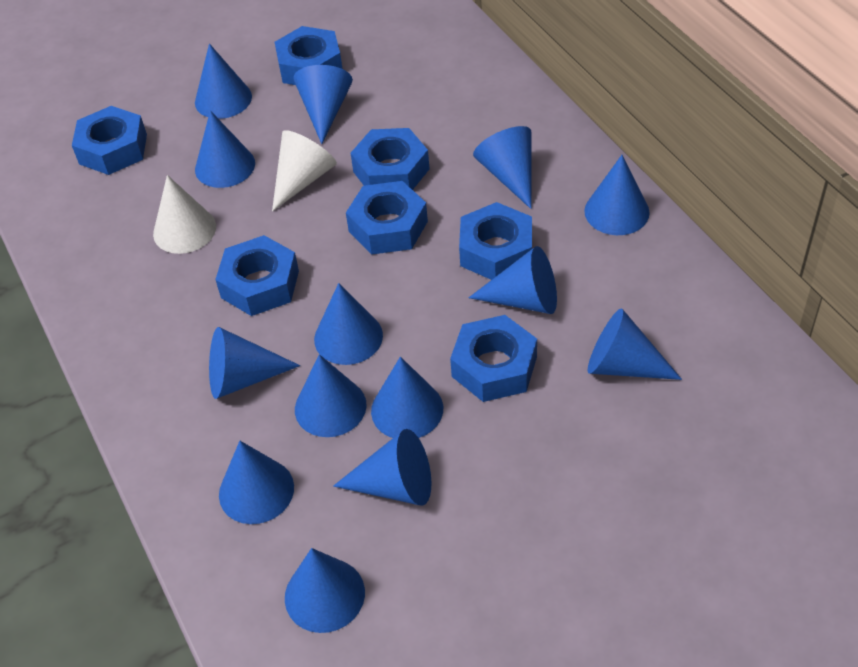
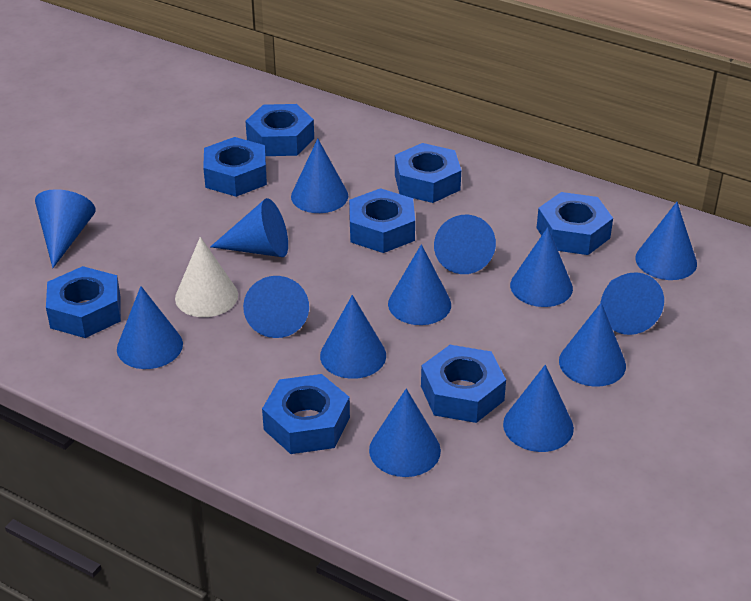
blue nut: 7 -> 8
white cone: 2 -> 1

